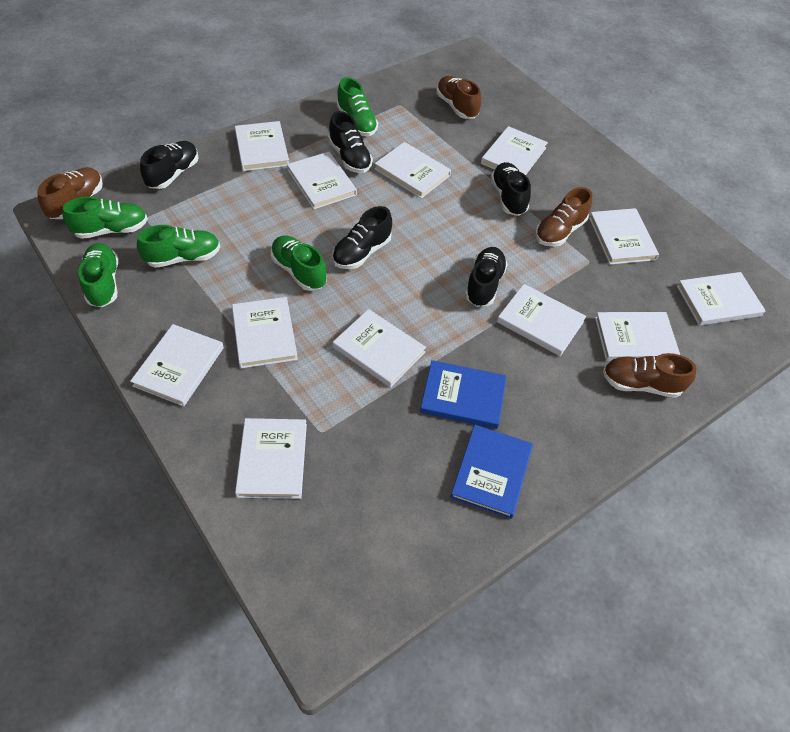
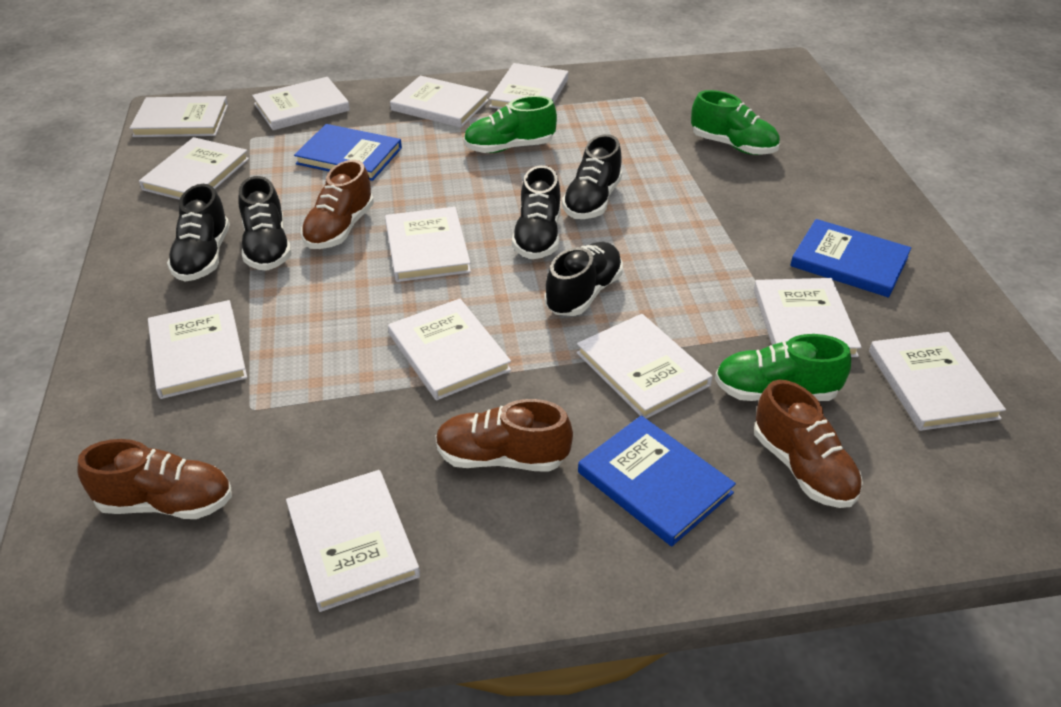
blue book: 2 -> 3
green shoe: 5 -> 3

